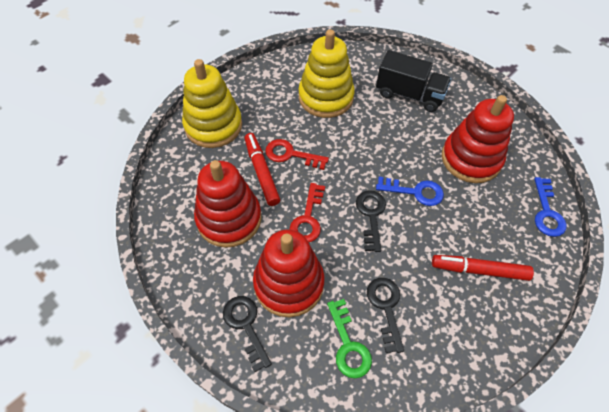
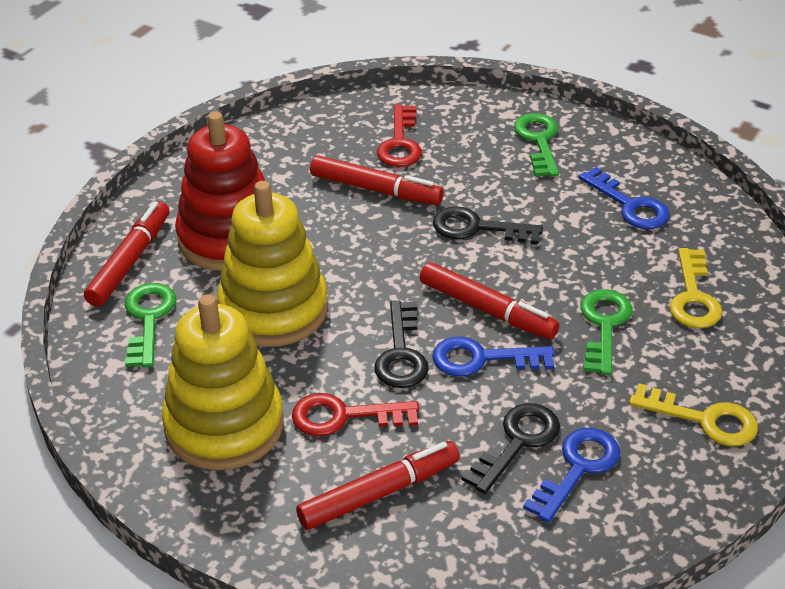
black truck: 1 -> 0
blue key: 2 -> 3
green key: 1 -> 3
red marker: 2 -> 4
red stacking toy: 3 -> 1
yellow key: 0 -> 2

